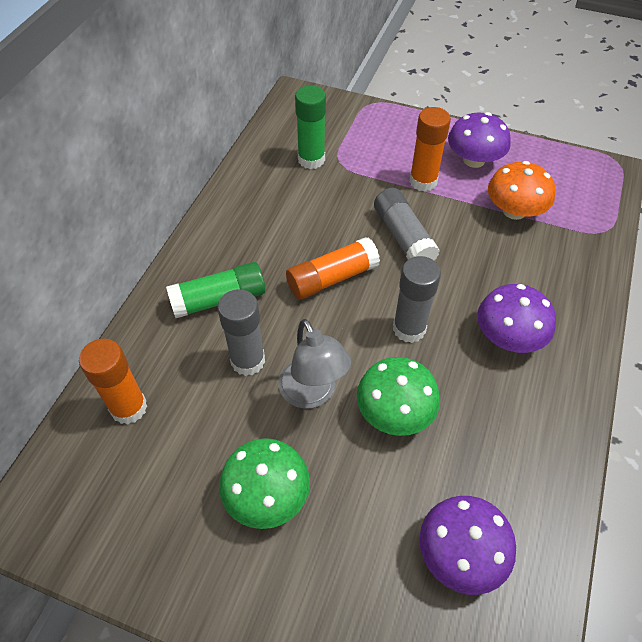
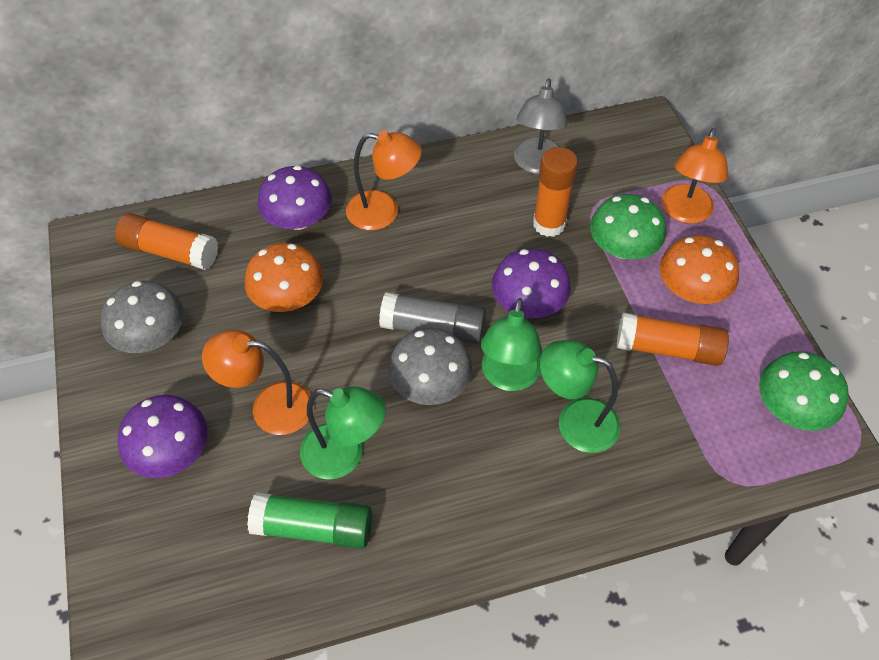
green glue stick: 2 -> 1
green lamp: 0 -> 3
grey glue stick: 3 -> 1
grey mushroom: 0 -> 2
orange lamp: 0 -> 3
orange mushroom: 1 -> 2

